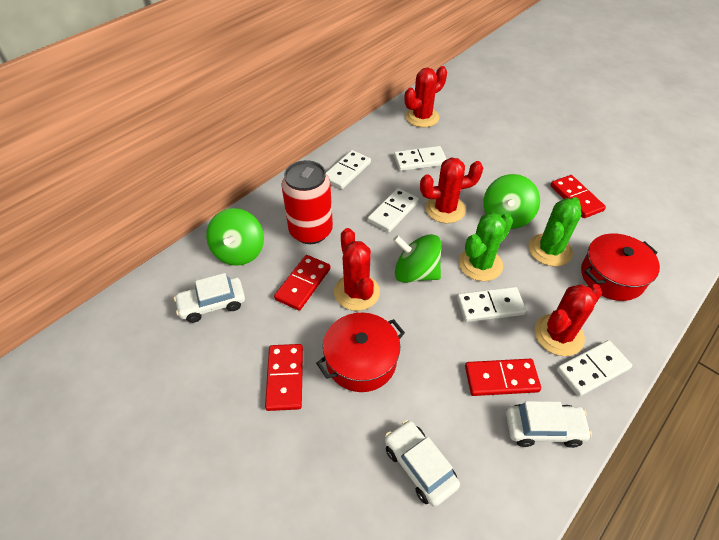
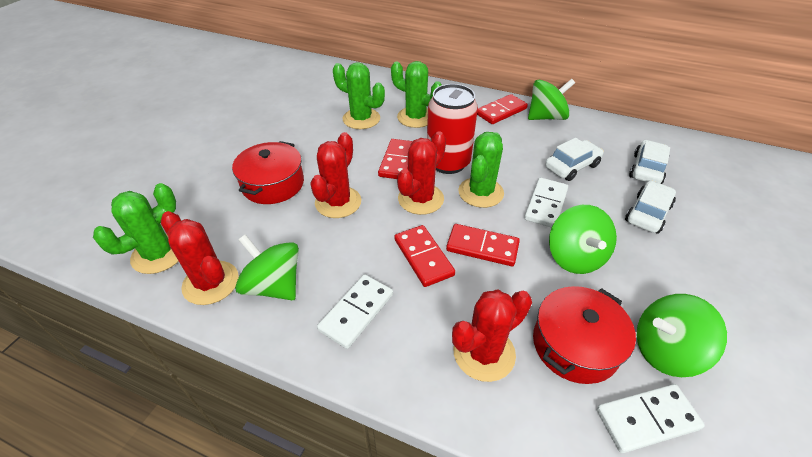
green cactus: 2 -> 4
green spinning top: 3 -> 4
white domino: 5 -> 3

